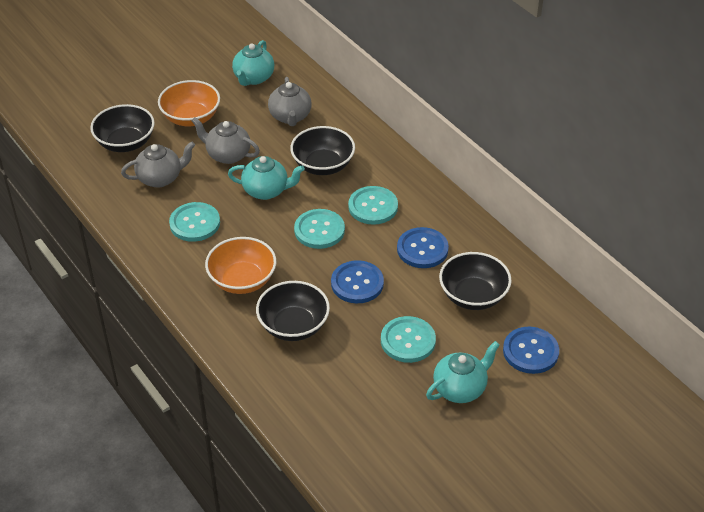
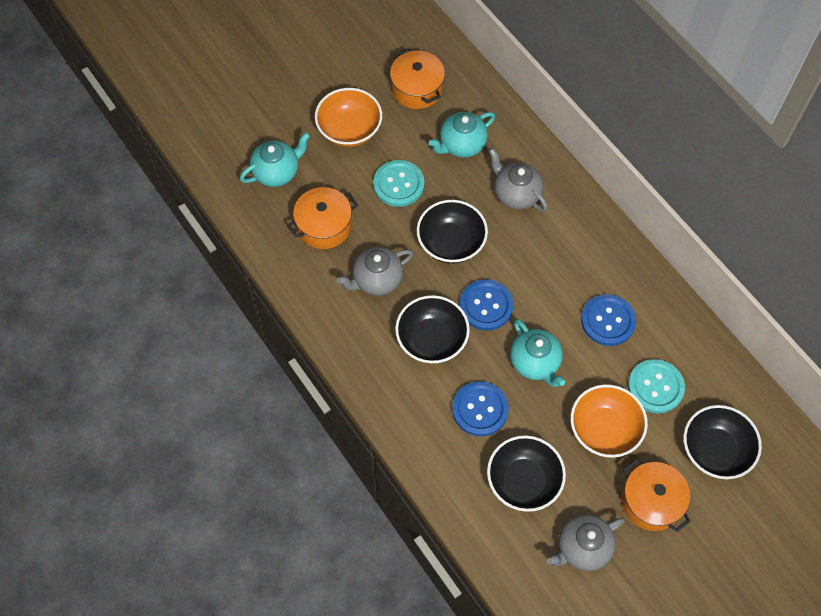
orange pot: 0 -> 3
turquoise button: 4 -> 2

